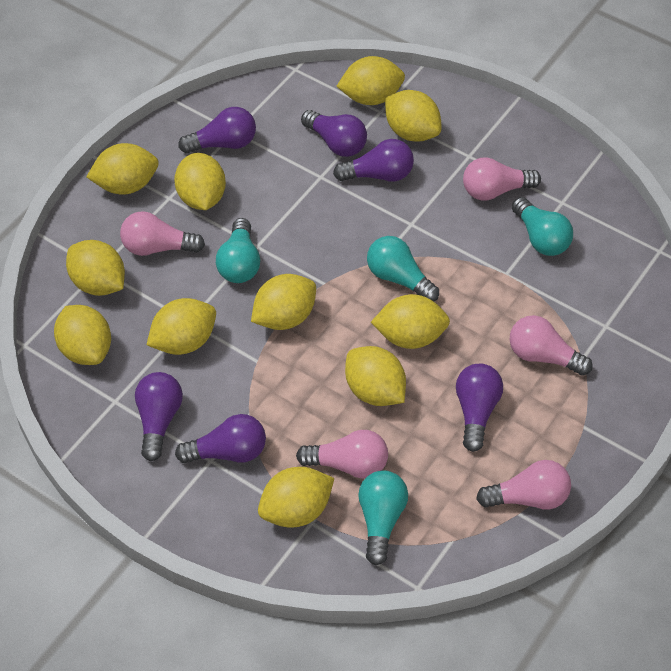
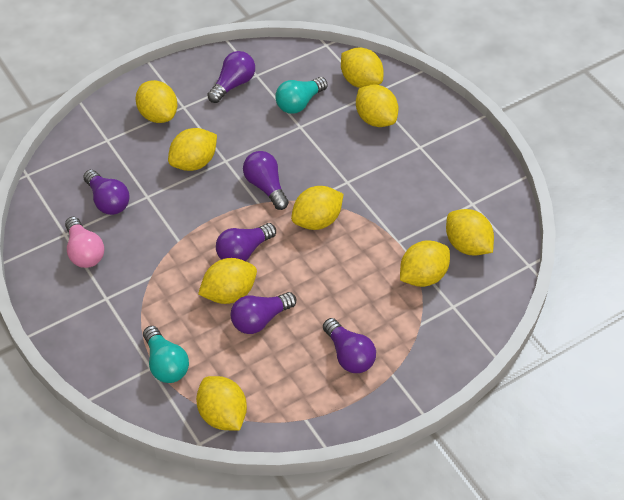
pink light bulb: 5 -> 1
turquoise light bulb: 4 -> 2
yellow lemon: 11 -> 9

